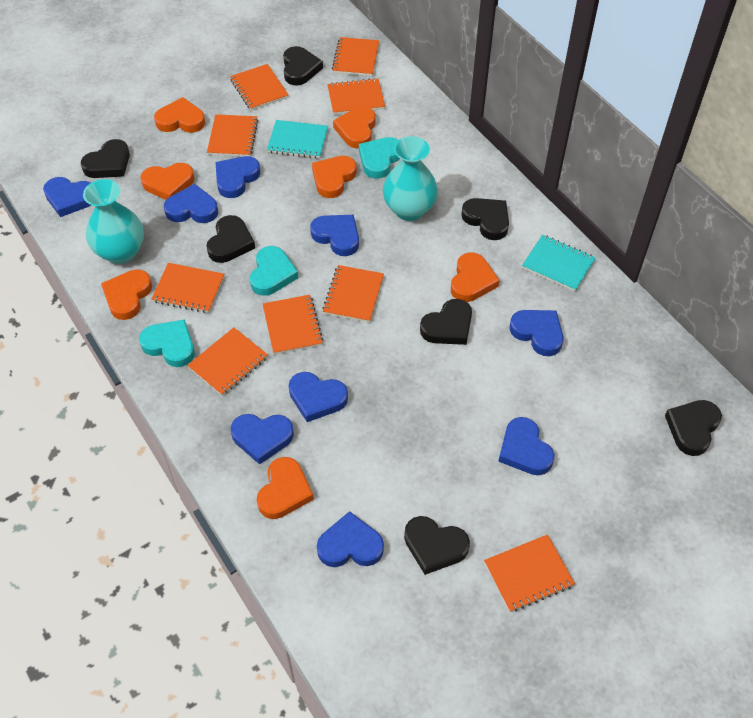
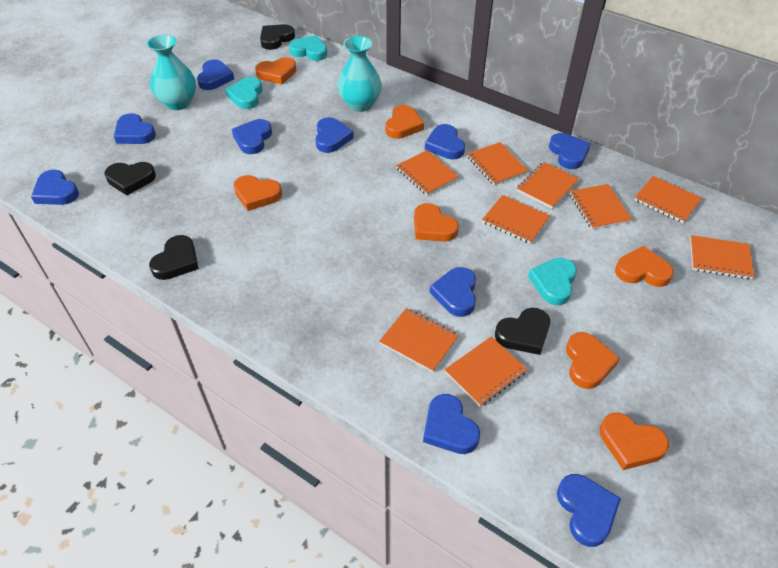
black heart: 7 -> 4
blue heart: 9 -> 10
turquoise notebook: 2 -> 0

